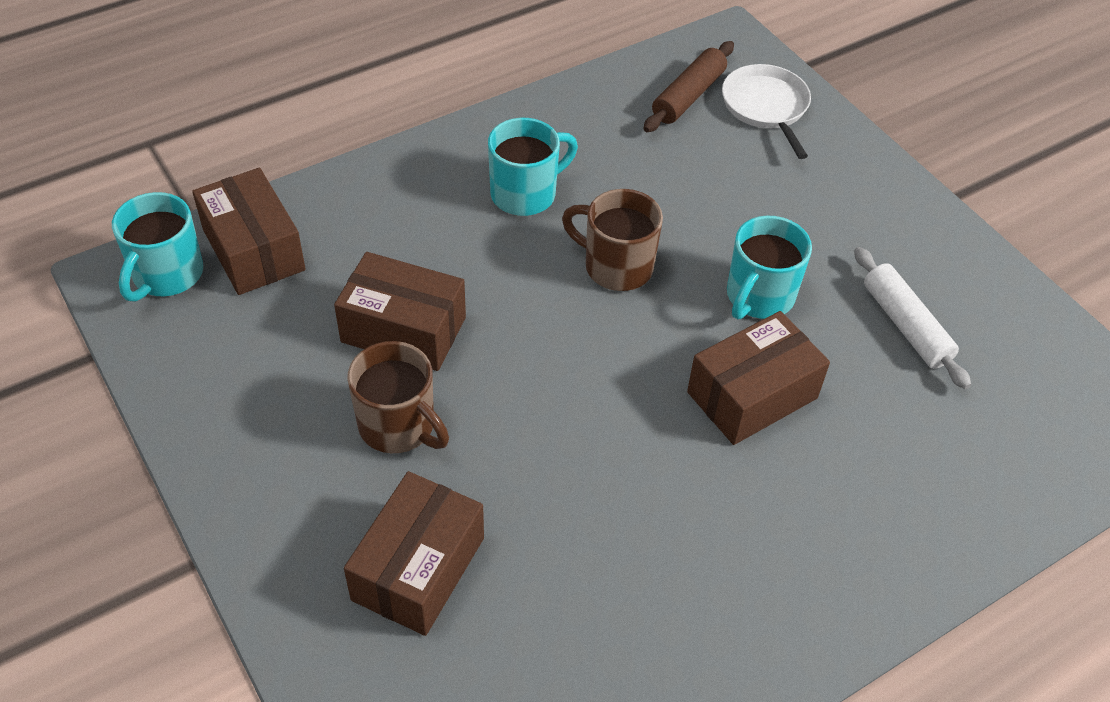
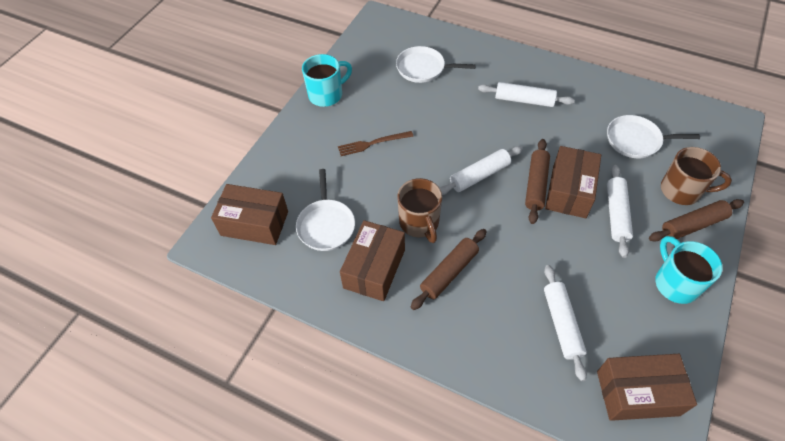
brown fork: 0 -> 1
brown rolling pin: 1 -> 3
turquoise mug: 3 -> 2
white pan: 1 -> 3
white rolling pin: 1 -> 4

